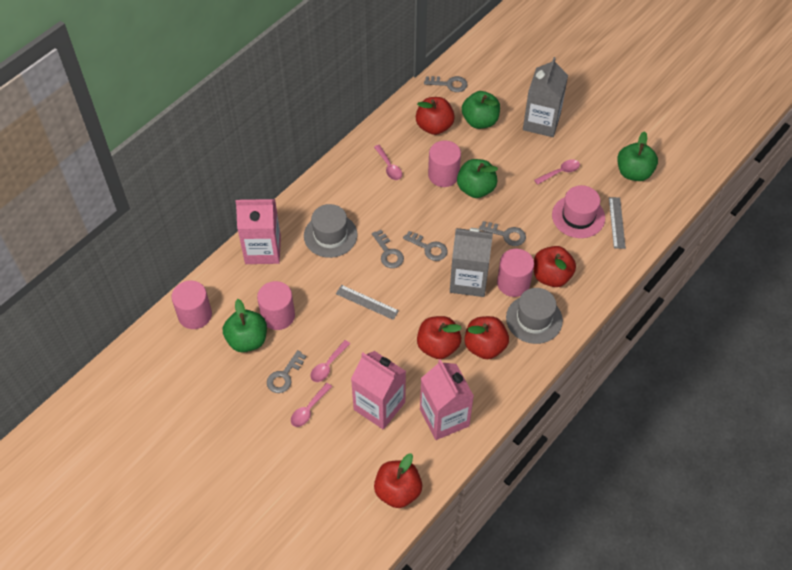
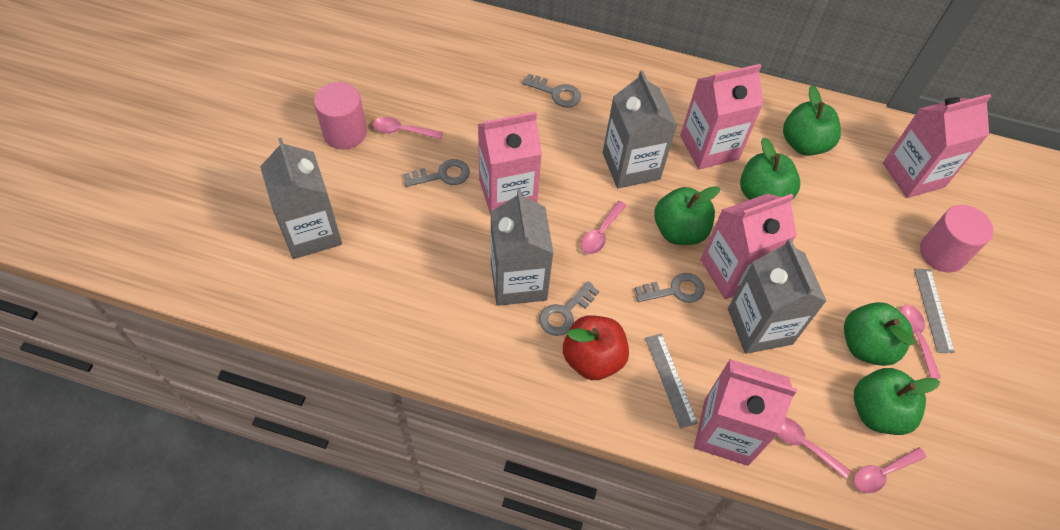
green apple: 4 -> 5
grey carton: 2 -> 4
grey hat: 2 -> 0
grey key: 5 -> 4
pink carton: 3 -> 5
pink cylinder: 4 -> 2
pink hat: 1 -> 0
pink spoon: 4 -> 5
red apple: 5 -> 1

